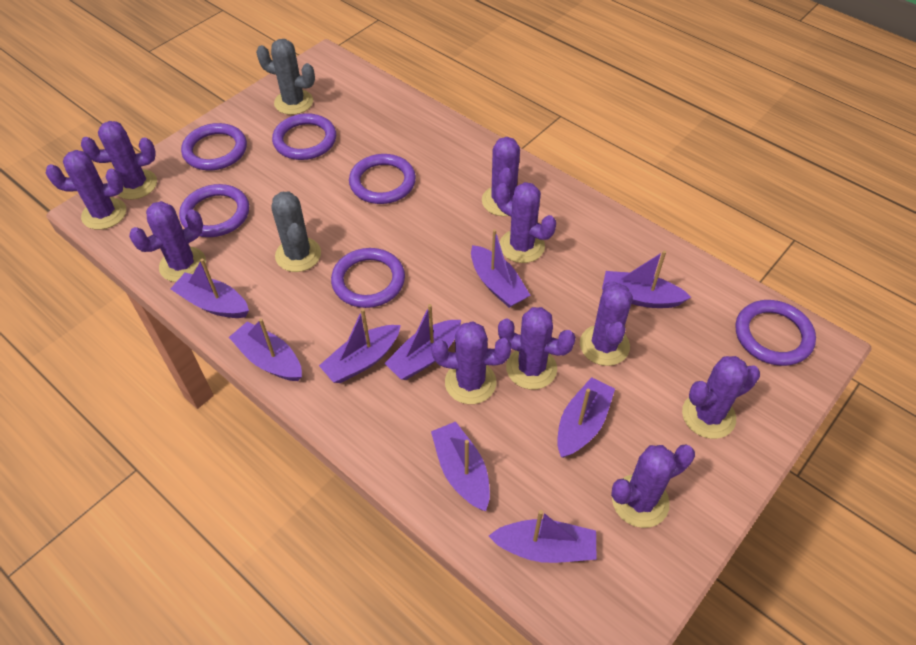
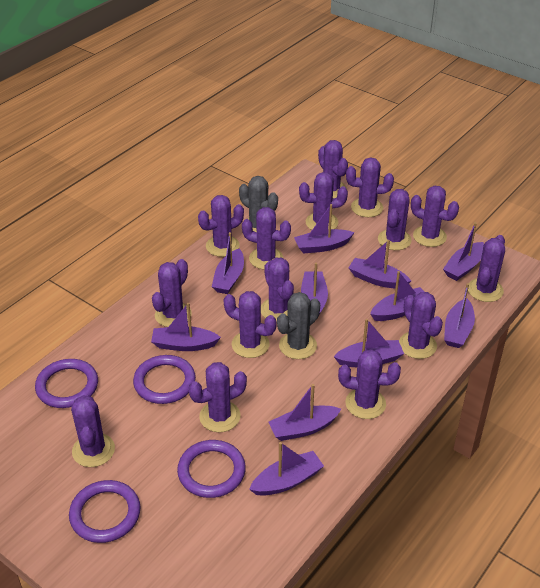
purple boat: 9 -> 11
purple cactus: 10 -> 15
purple ring: 6 -> 4

